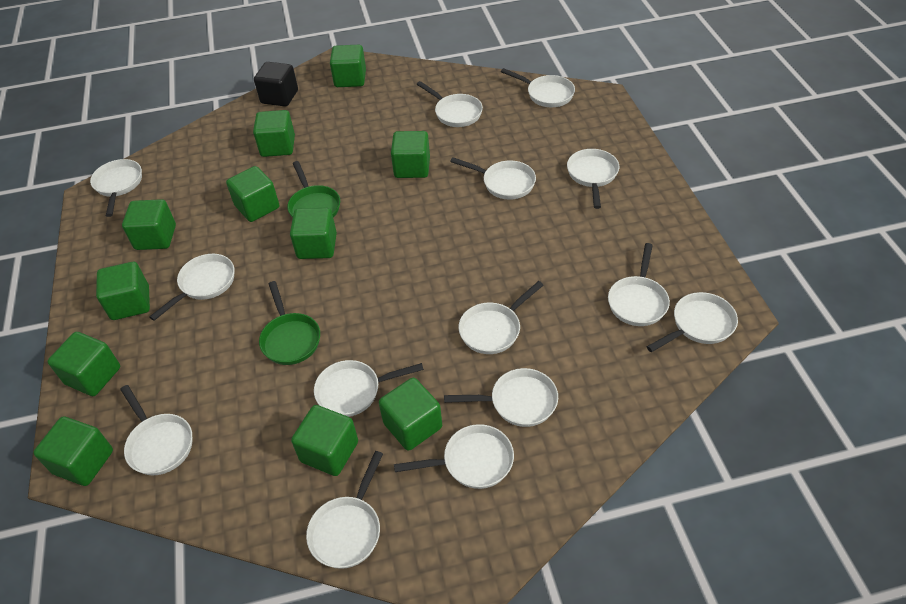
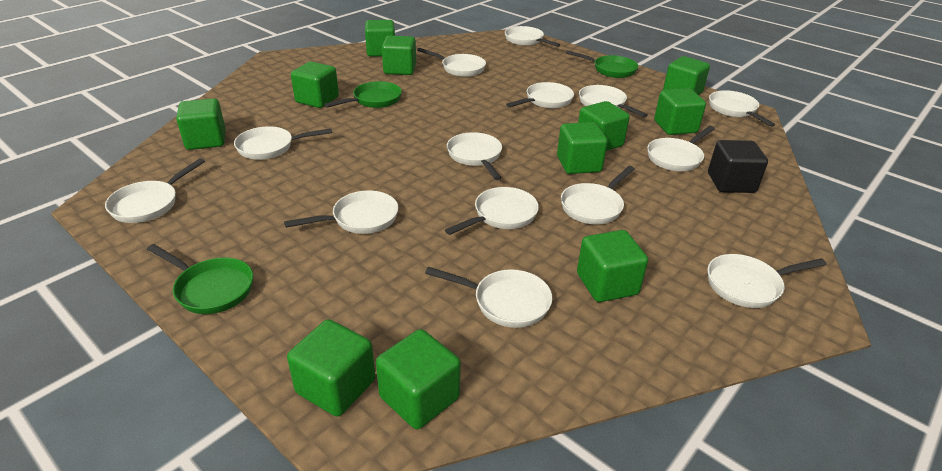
green pan: 2 -> 3

